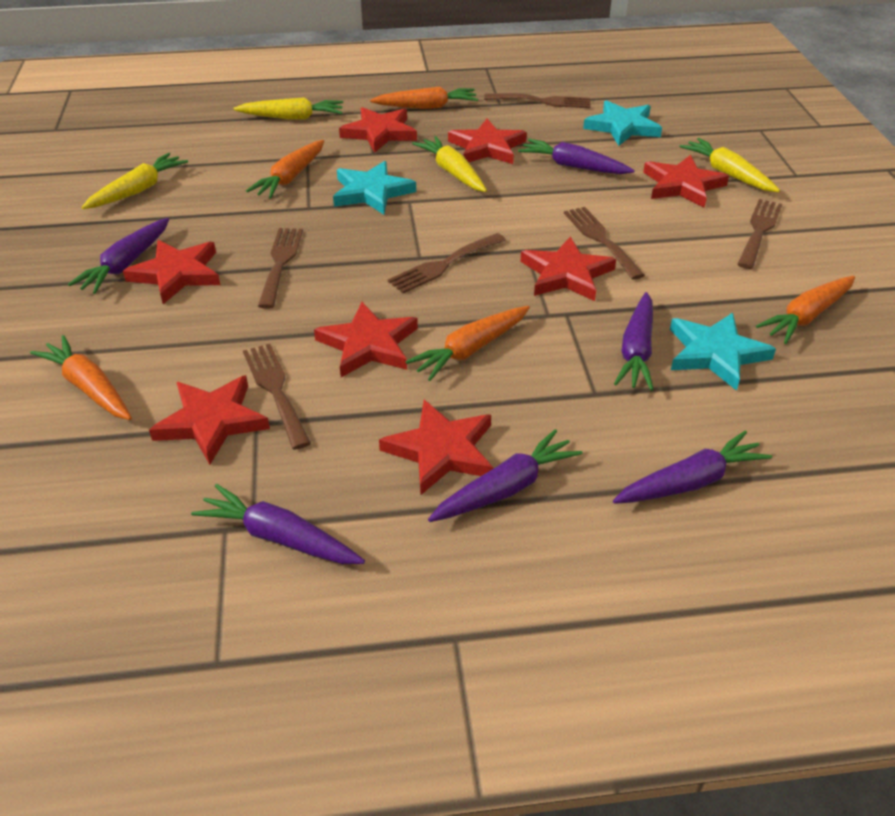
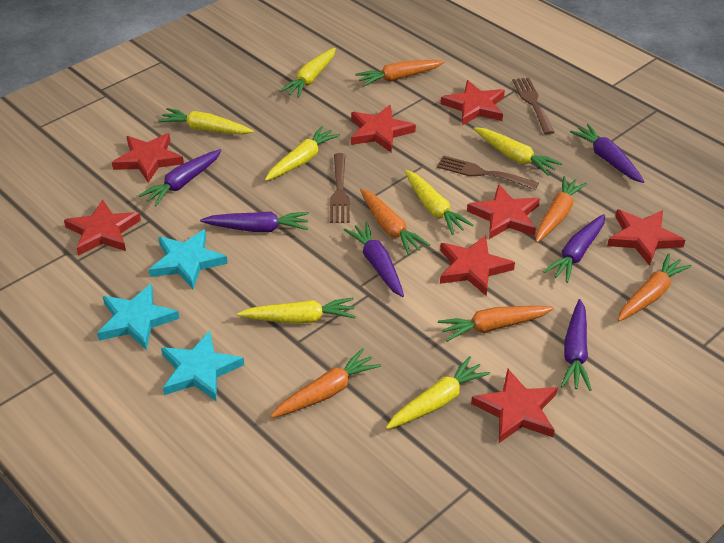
brown fork: 6 -> 3
orange carrot: 5 -> 6
yellow carrot: 4 -> 7

